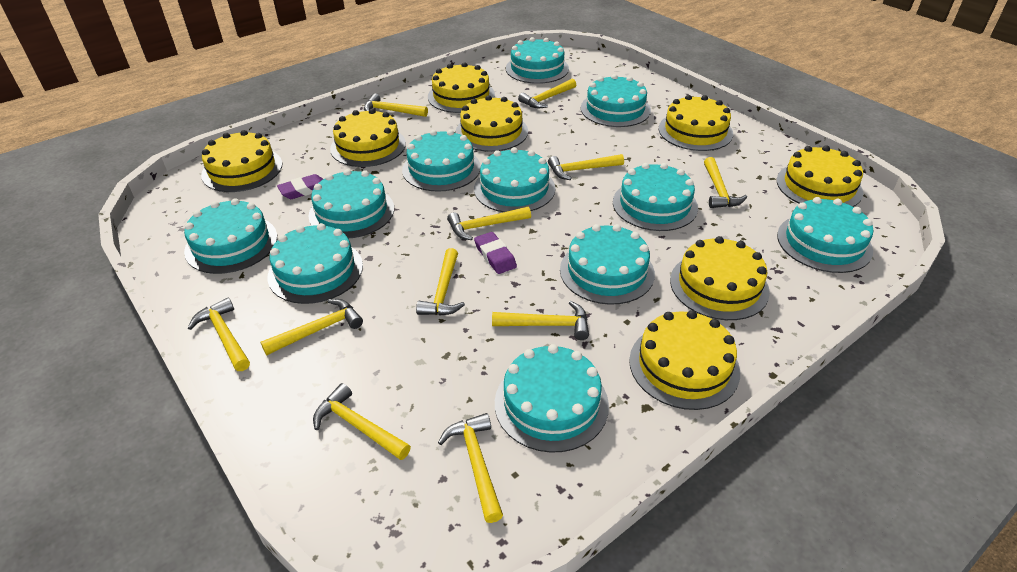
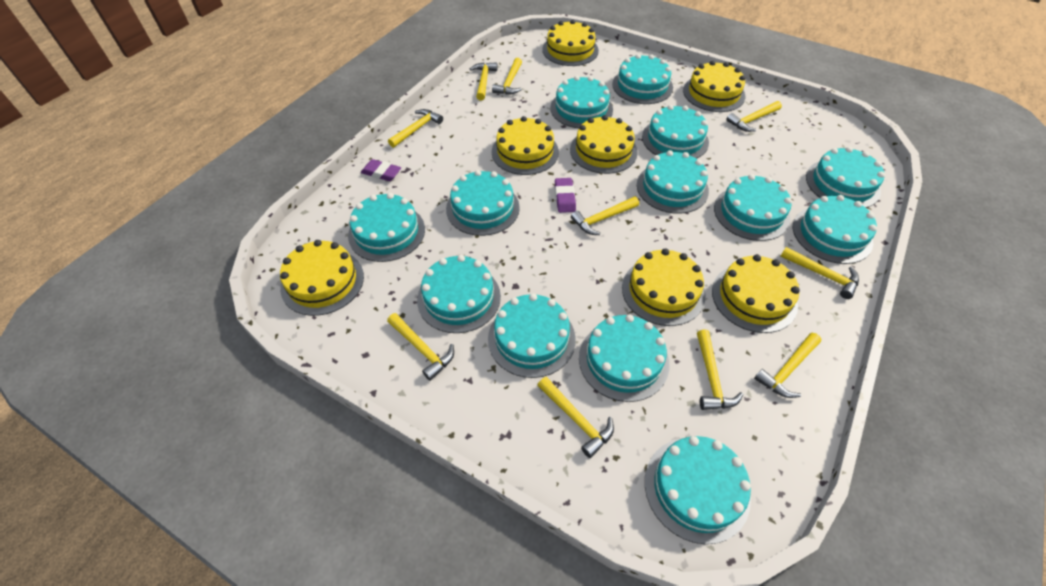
turquoise cake: 11 -> 13
yellow cake: 8 -> 7
yellow hammer: 11 -> 10

